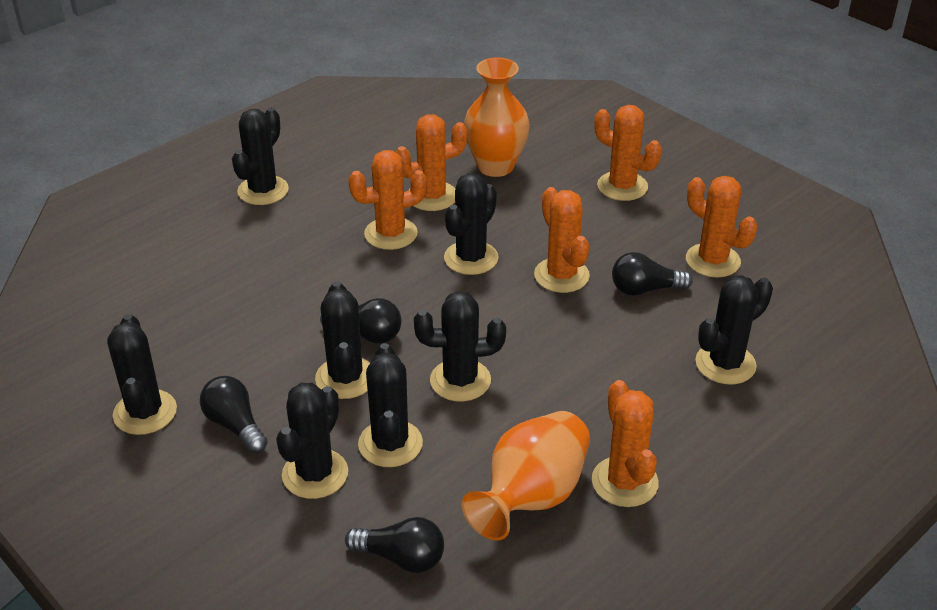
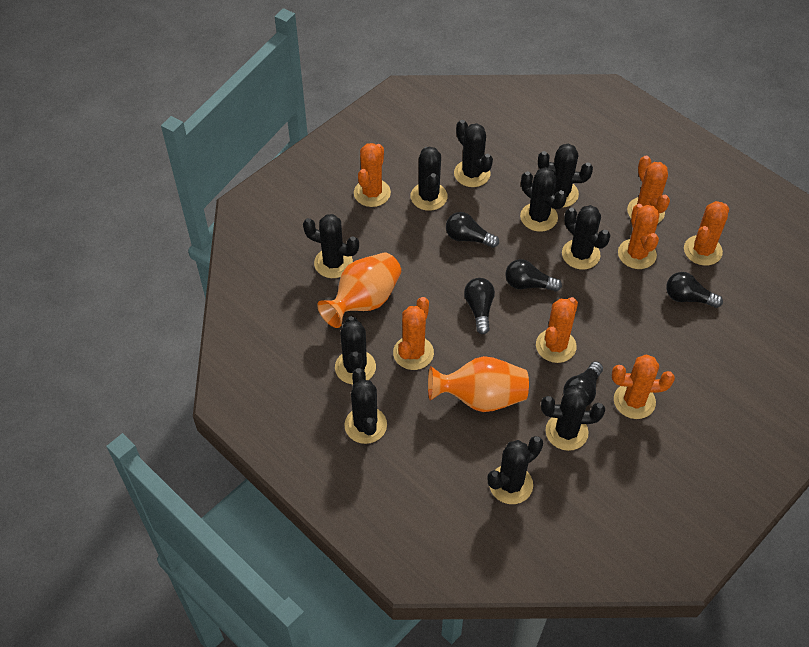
black cactus: 8 -> 10
black light bulb: 4 -> 5
orange cactus: 6 -> 7

